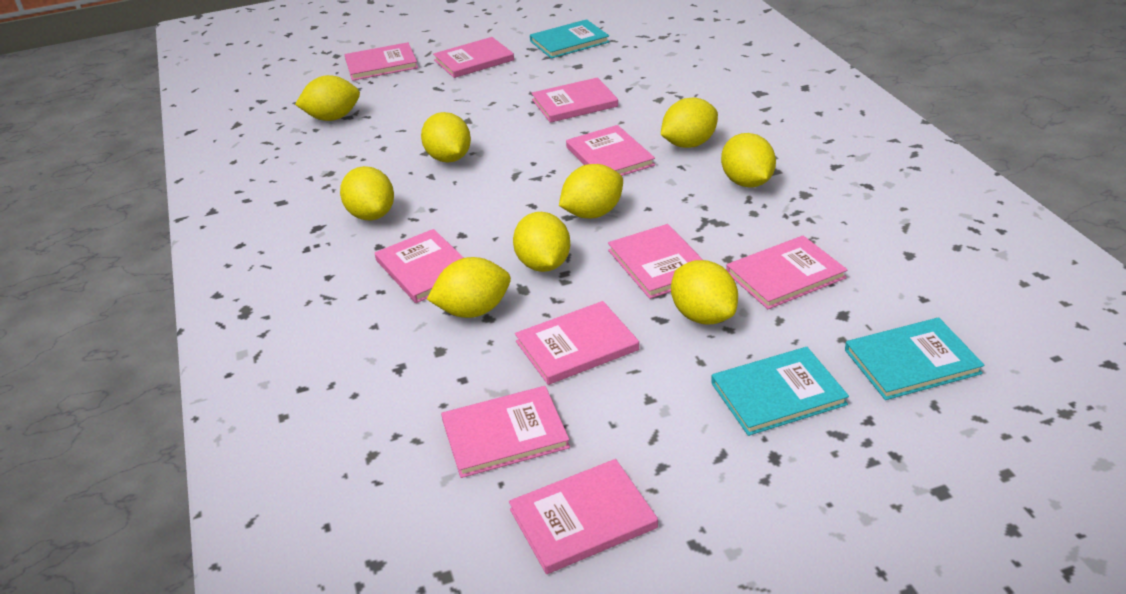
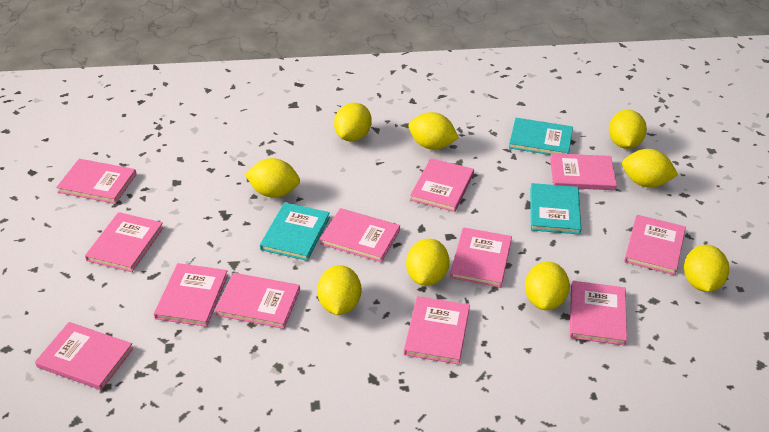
pink book: 10 -> 12

